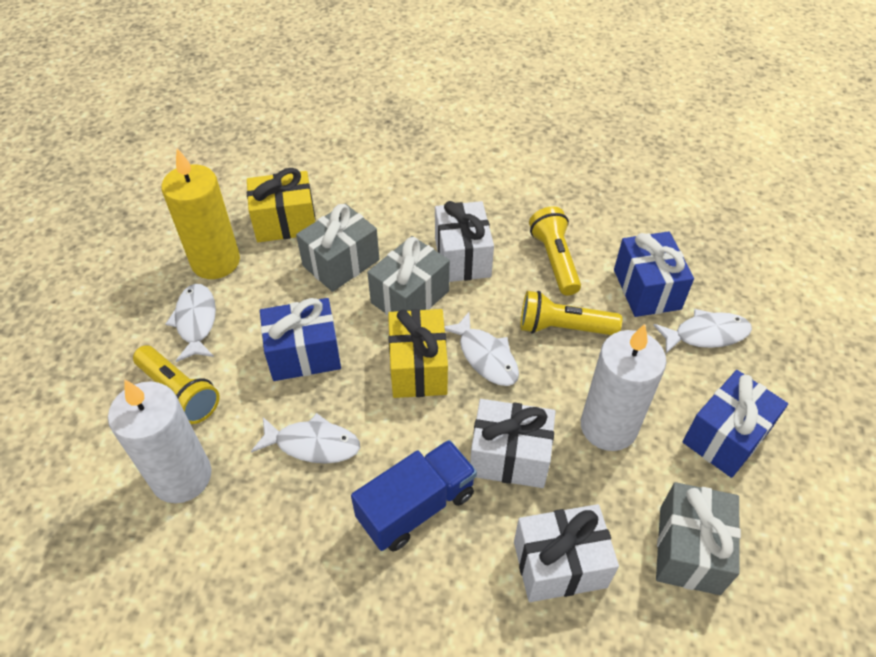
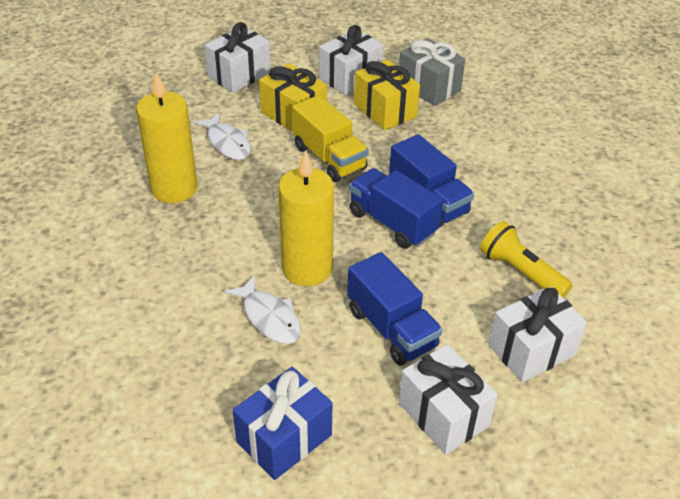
blue gift: 3 -> 1
blue truck: 1 -> 3
grey gift: 3 -> 1
white candle: 2 -> 0
white fish: 4 -> 2
white gift: 3 -> 4
yellow candle: 1 -> 2
yellow flashlight: 3 -> 1
yellow truck: 0 -> 1

